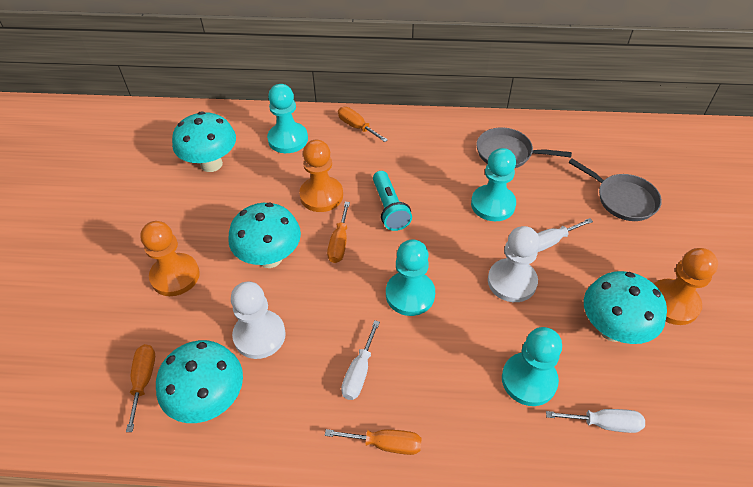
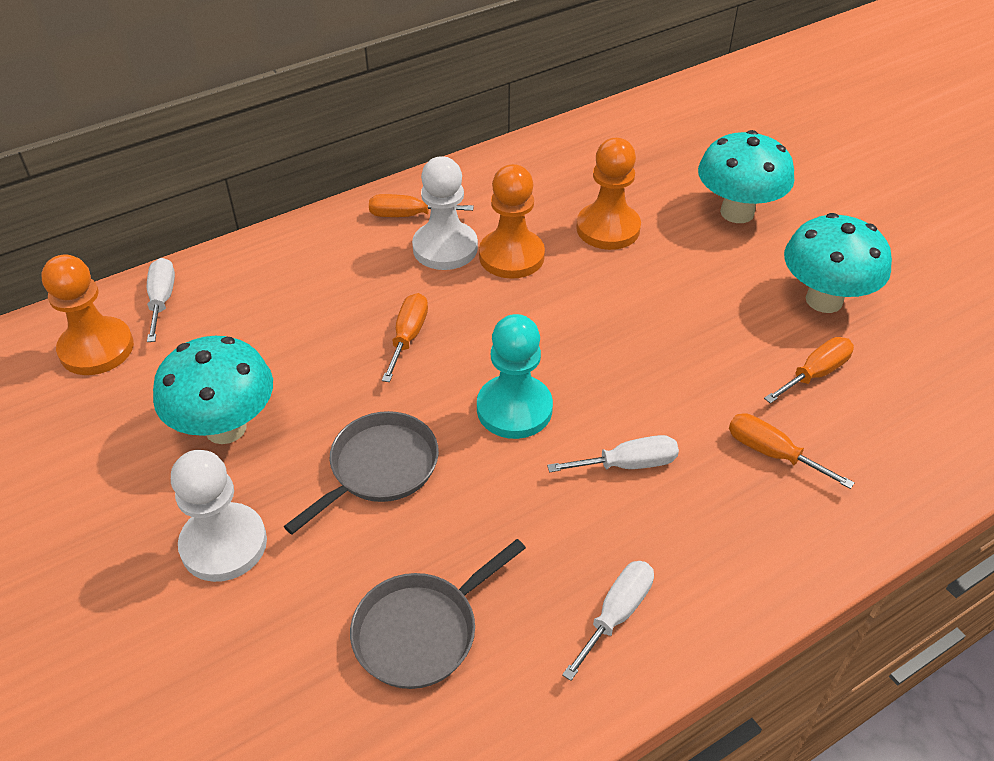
turquoise flashlight: 1 -> 0
turquoise mushroom: 4 -> 3
turquoise pawn: 4 -> 1

